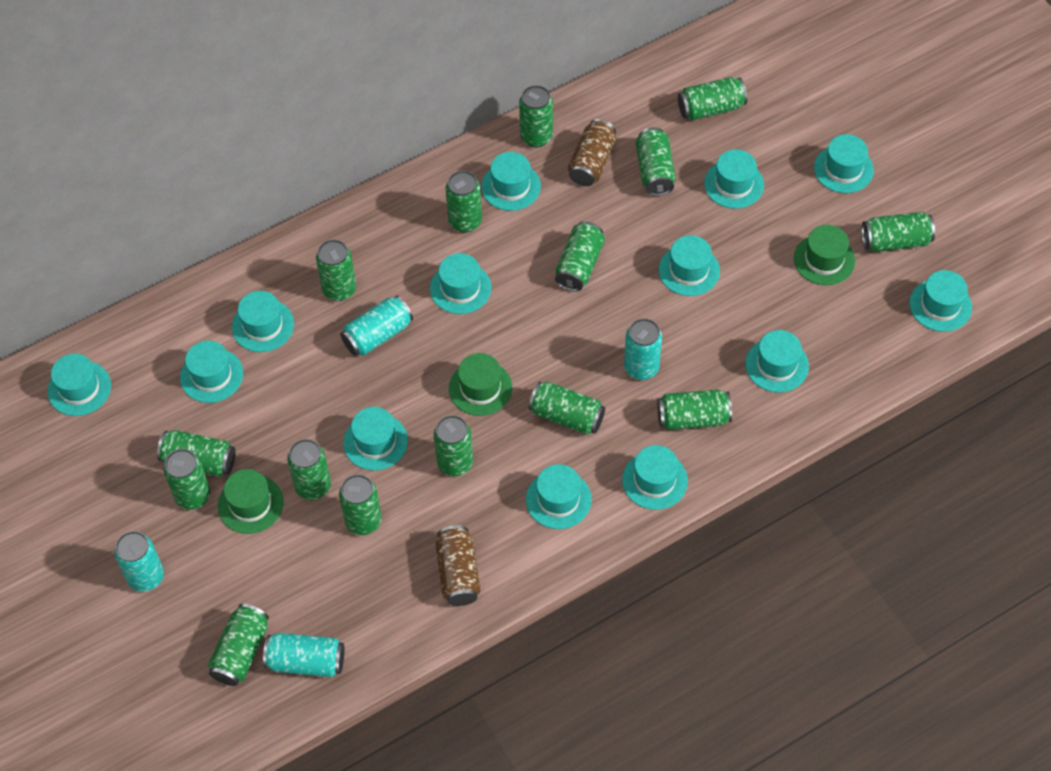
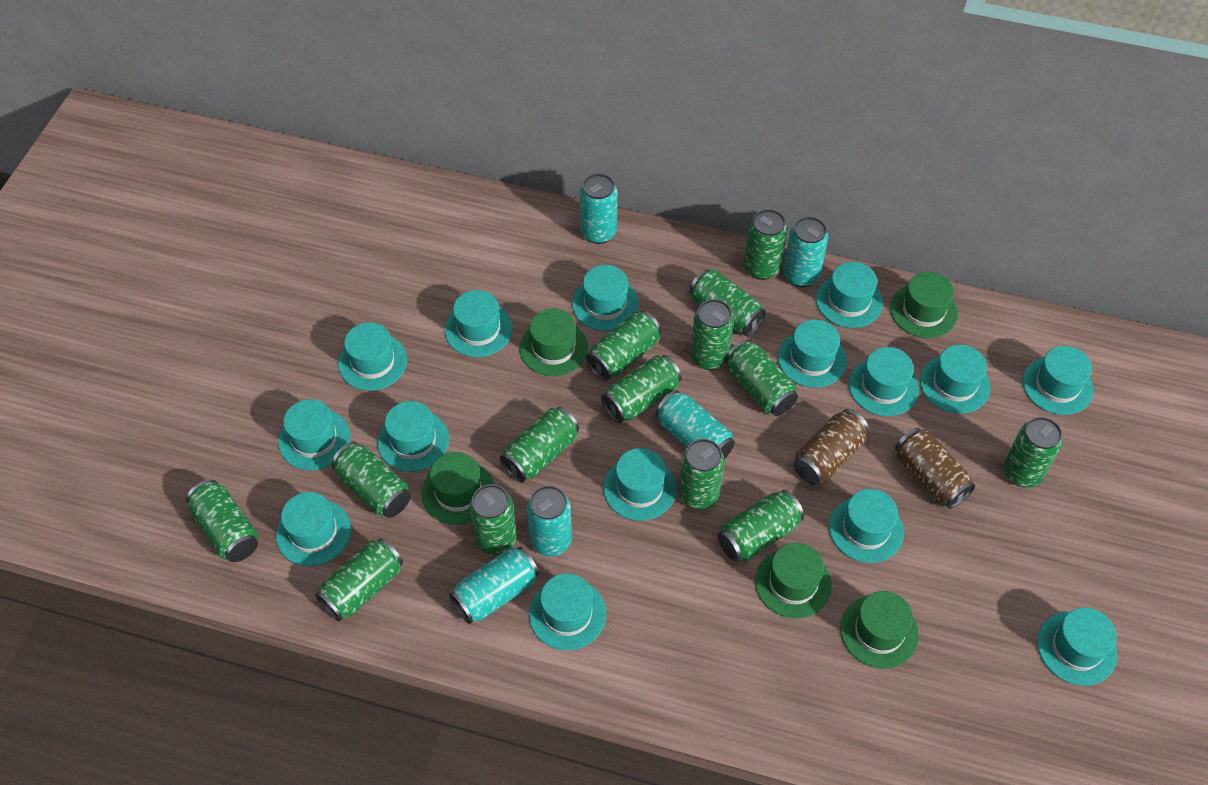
green can: 15 -> 14
green hat: 3 -> 5
turquoise can: 4 -> 5
turquoise hat: 13 -> 15

